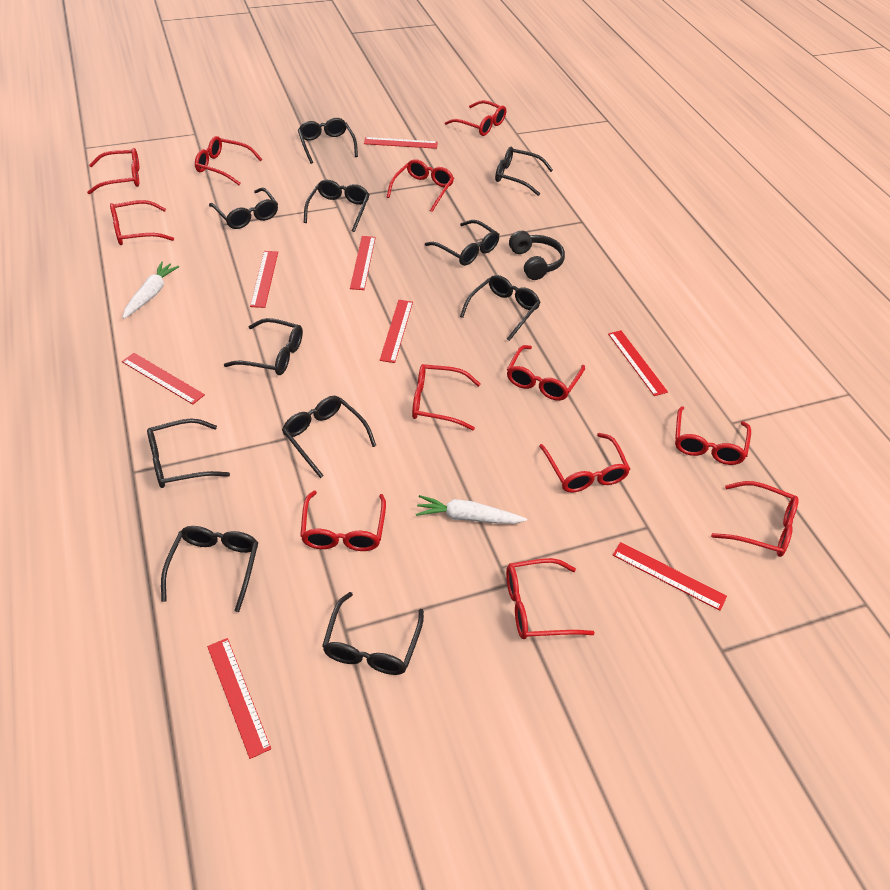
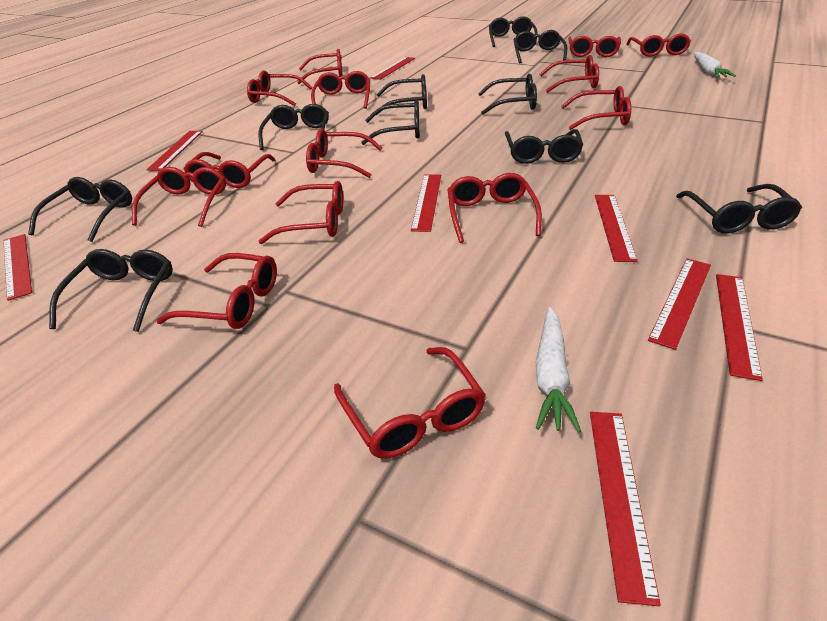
black glasses: 11 -> 10
black headphones: 1 -> 0
red glasses: 12 -> 14

